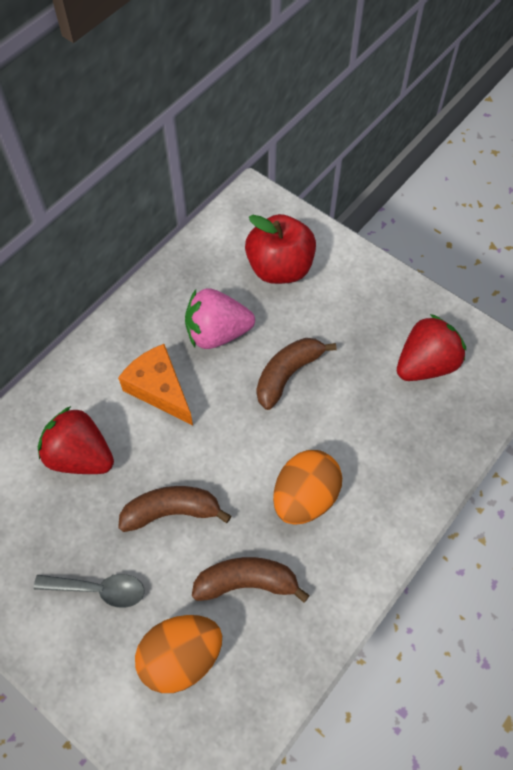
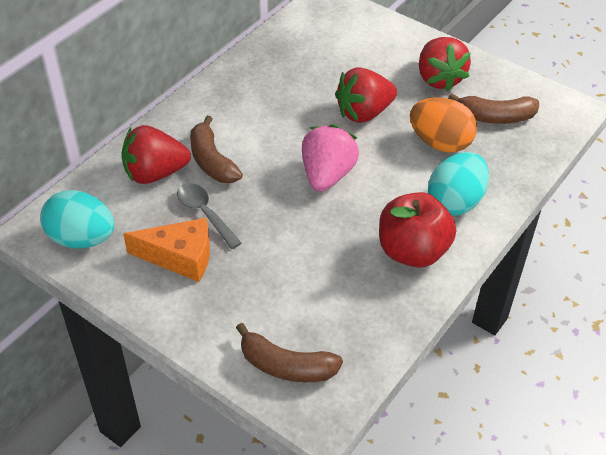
orange egg: 2 -> 1
red strawberry: 2 -> 3
turquoise egg: 0 -> 2

